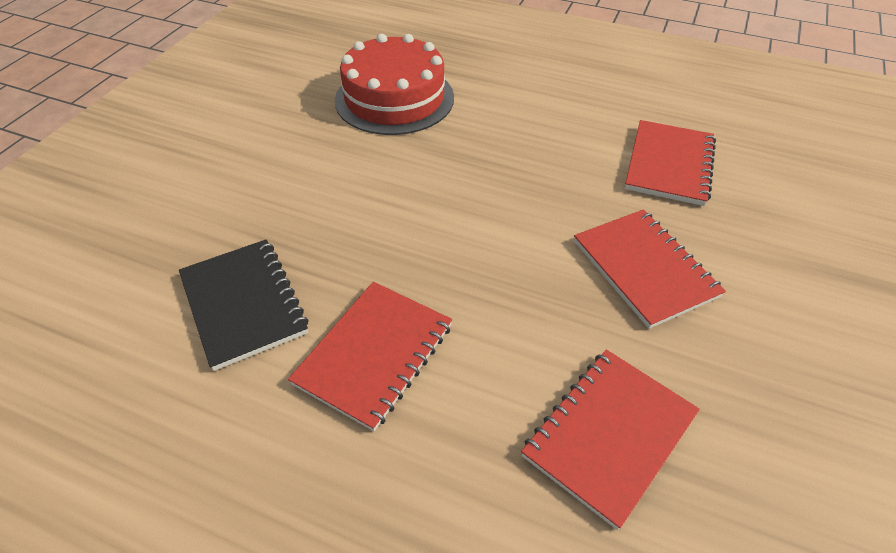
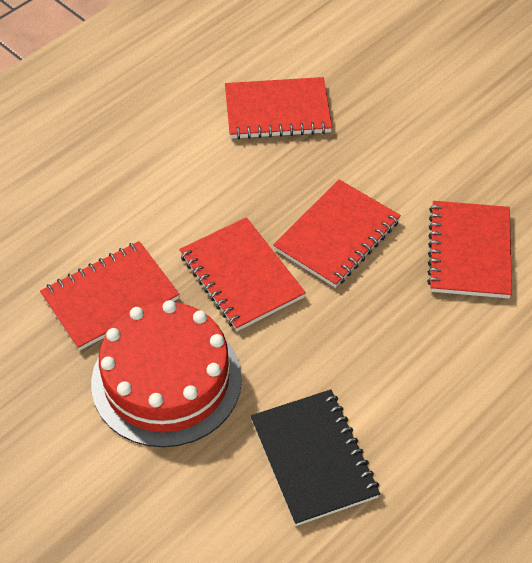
red notebook: 4 -> 5

